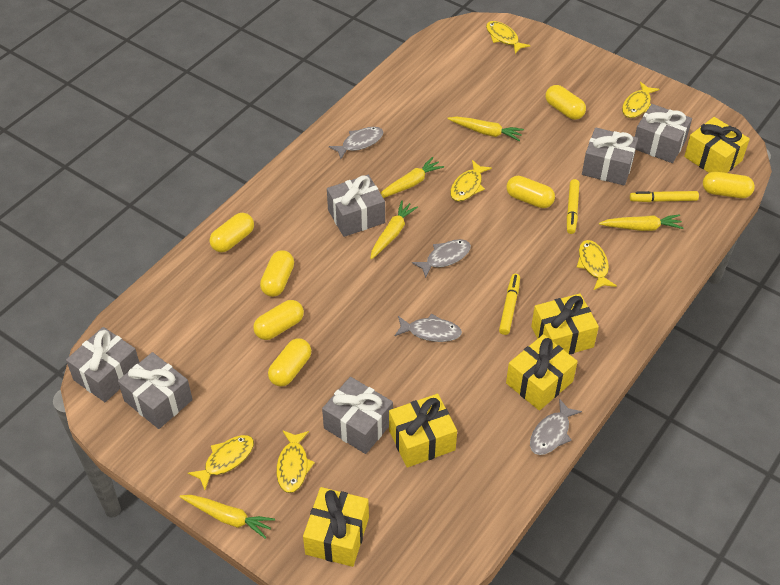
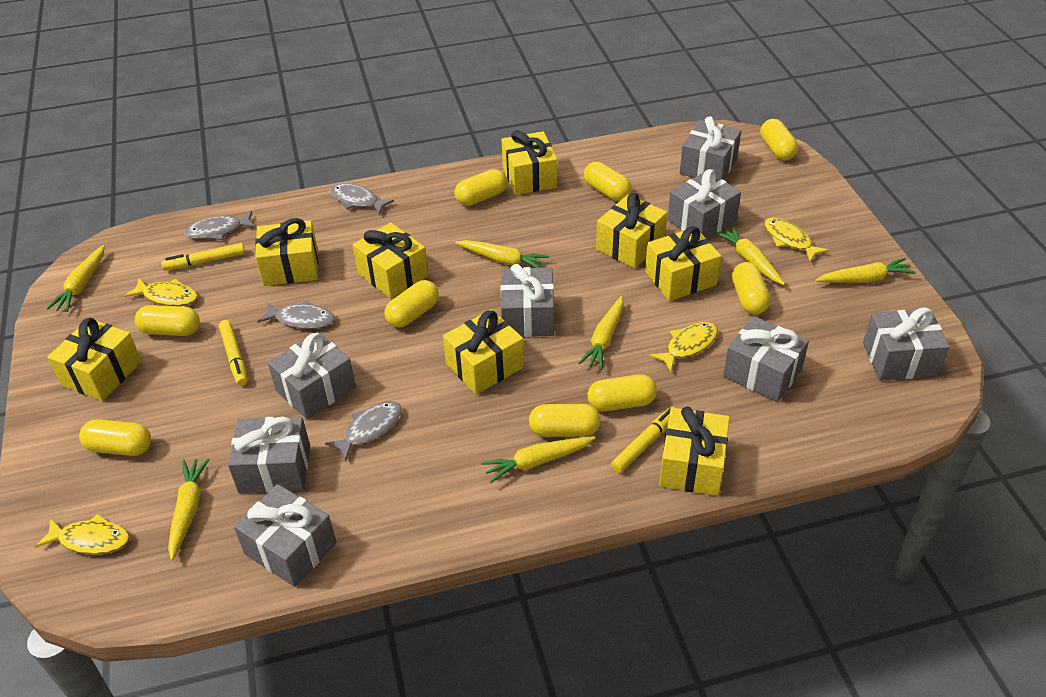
grey gift: 6 -> 8
yellow capsule: 7 -> 9
yellow carrot: 5 -> 7
yellow fish: 6 -> 4
yellow gift: 5 -> 8

